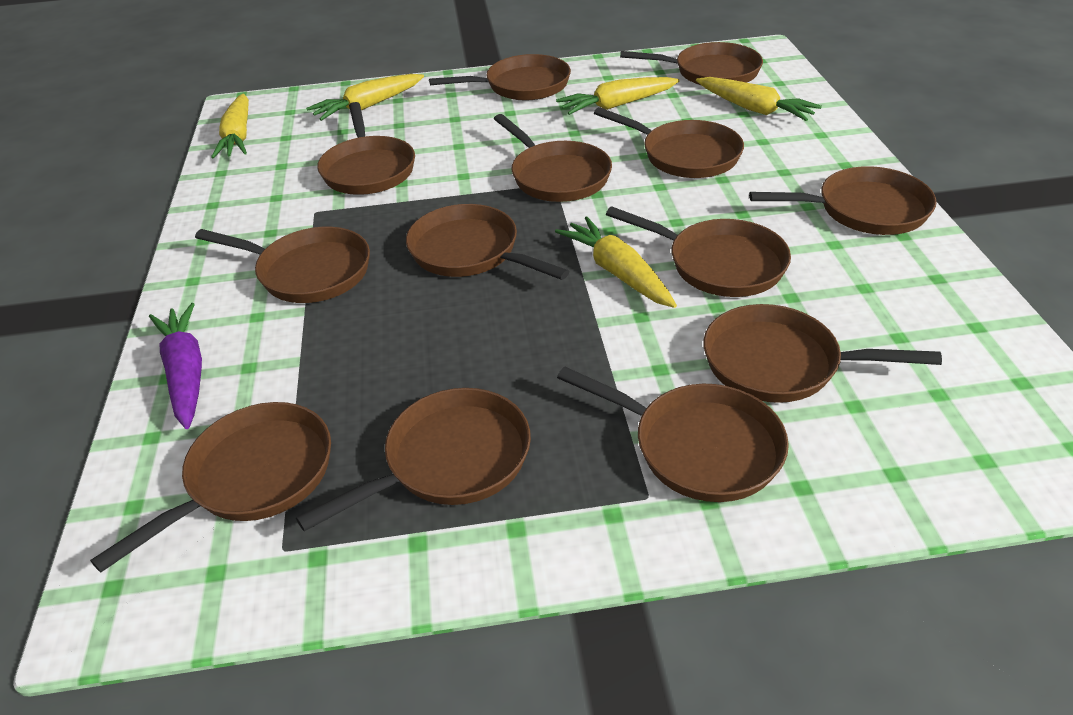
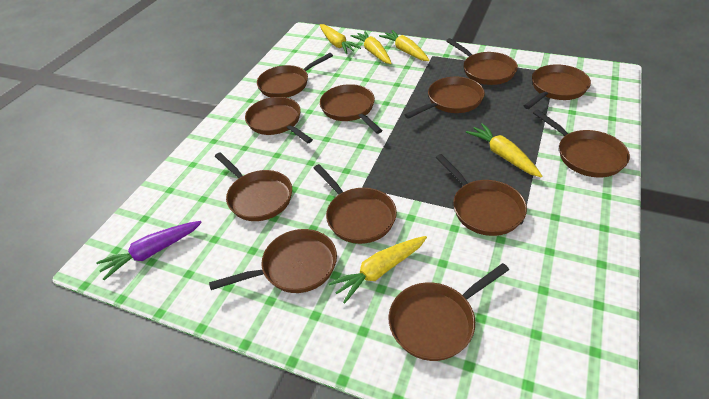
brown pan: 13 -> 12

